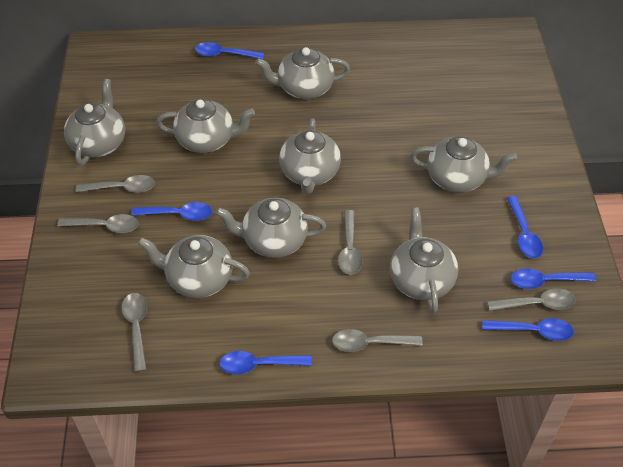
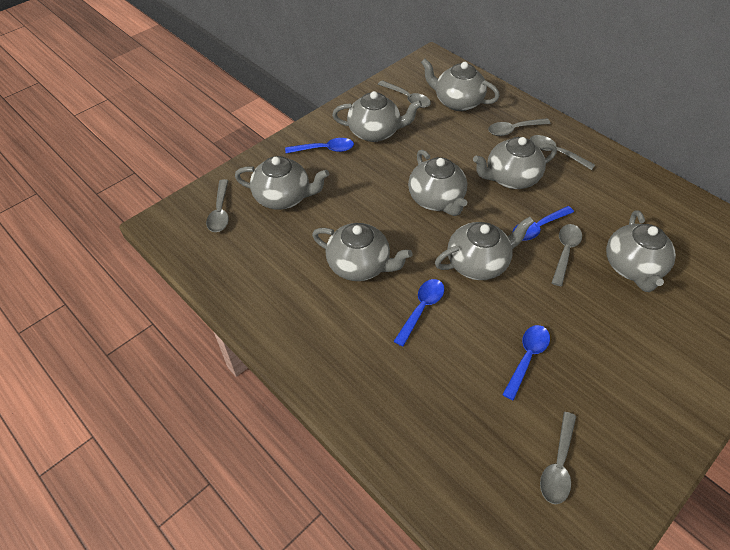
blue spoon: 6 -> 4

